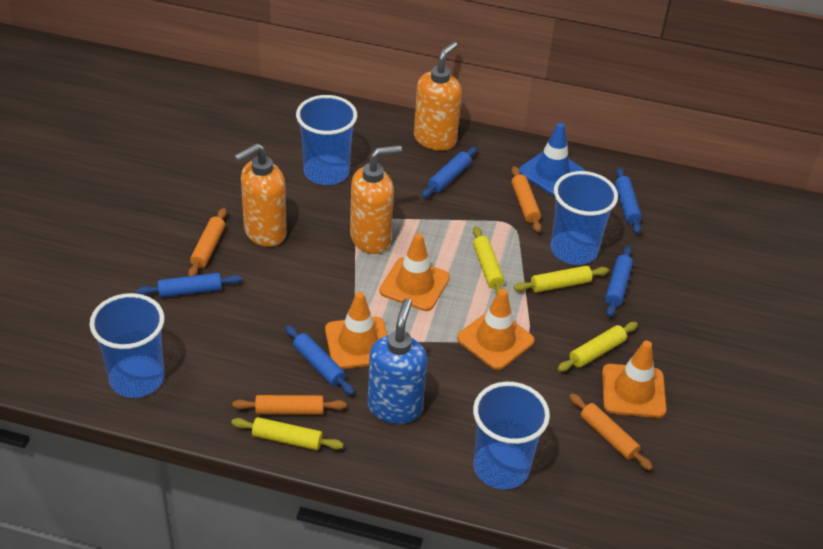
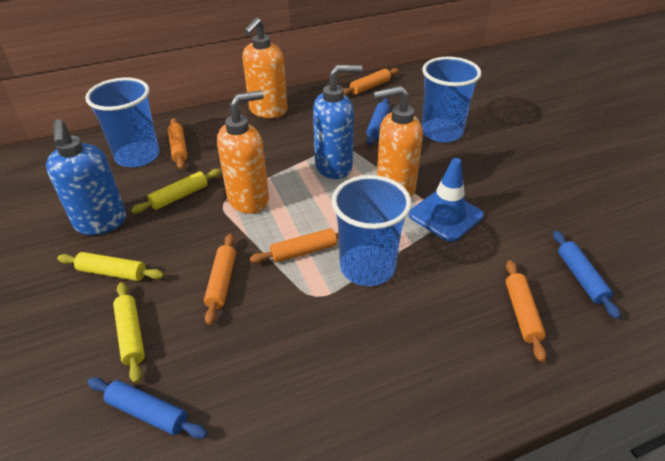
blue cup: 4 -> 3
blue rolling pin: 5 -> 3
blue soap dispenser: 1 -> 2
orange rolling pin: 4 -> 5
orange traffic cone: 4 -> 0
yellow rolling pin: 4 -> 3

